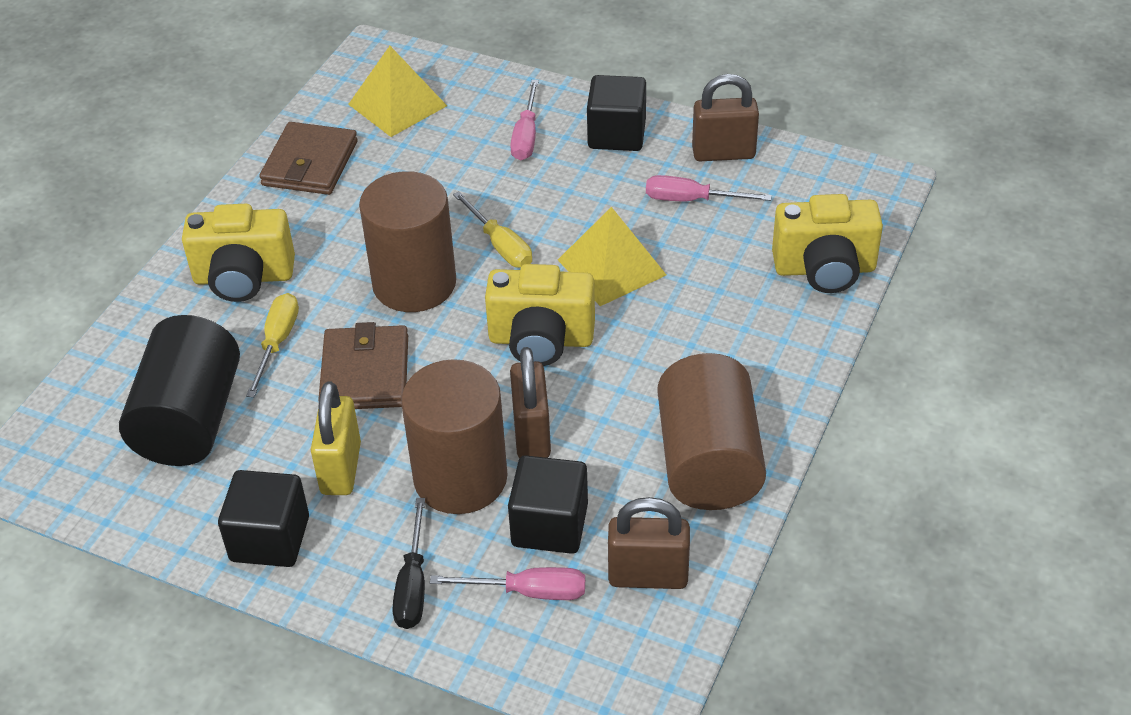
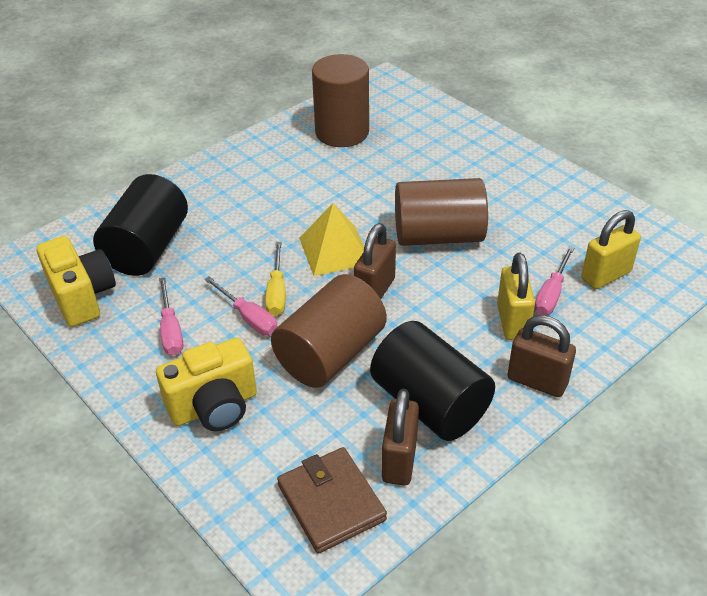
black cube: 3 -> 0
black cylinder: 1 -> 2
black screwdriver: 1 -> 0
brown wallet: 2 -> 1
yellow camera: 3 -> 2
yellow padlock: 1 -> 2
yellow pyramid: 2 -> 1
yellow screwdriver: 2 -> 1

